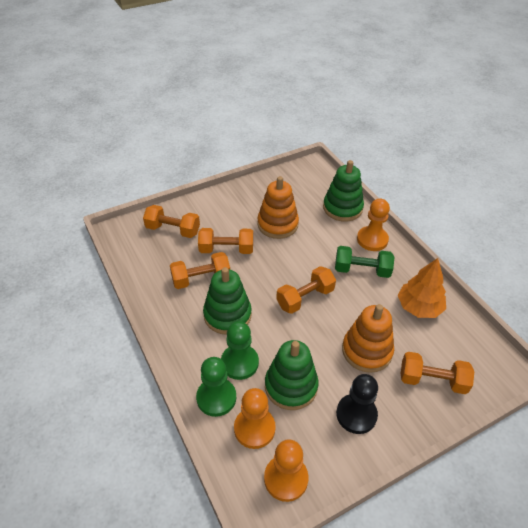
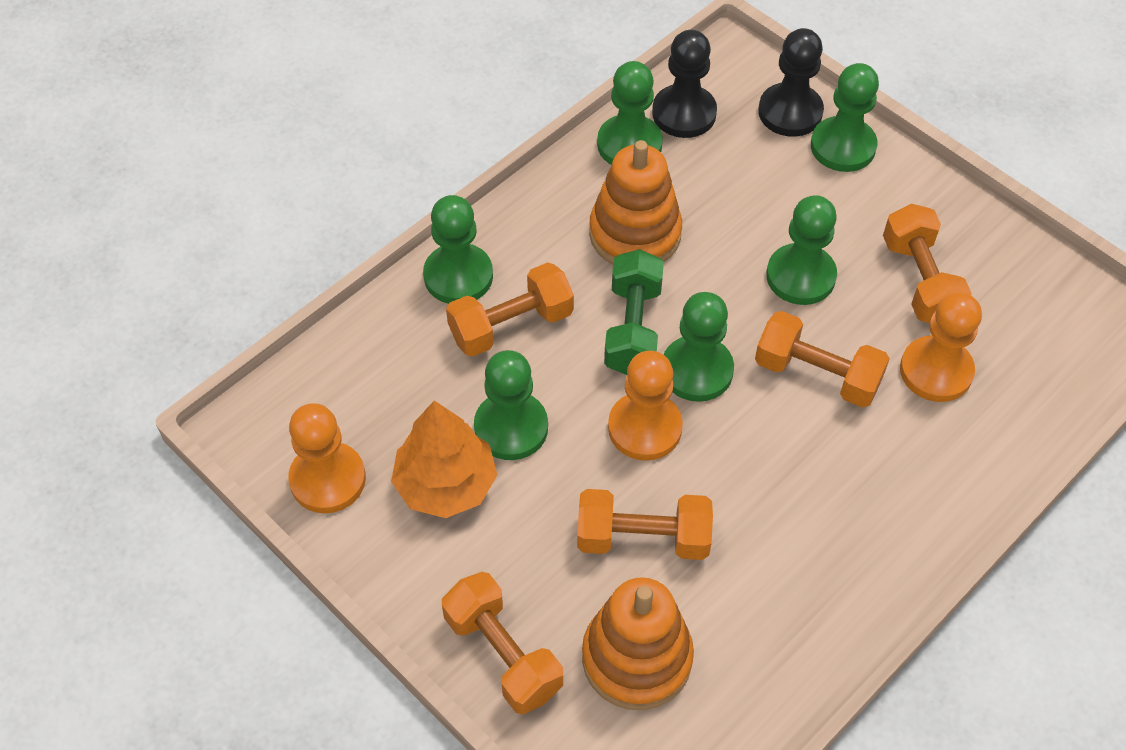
black pawn: 1 -> 2
green pawn: 2 -> 6
green stacking toy: 3 -> 0

